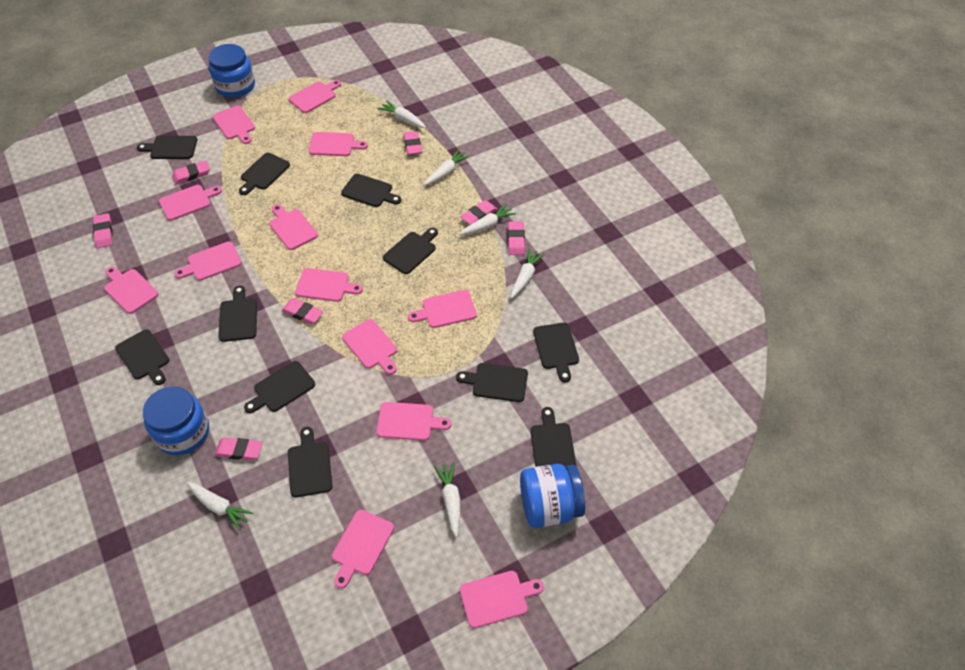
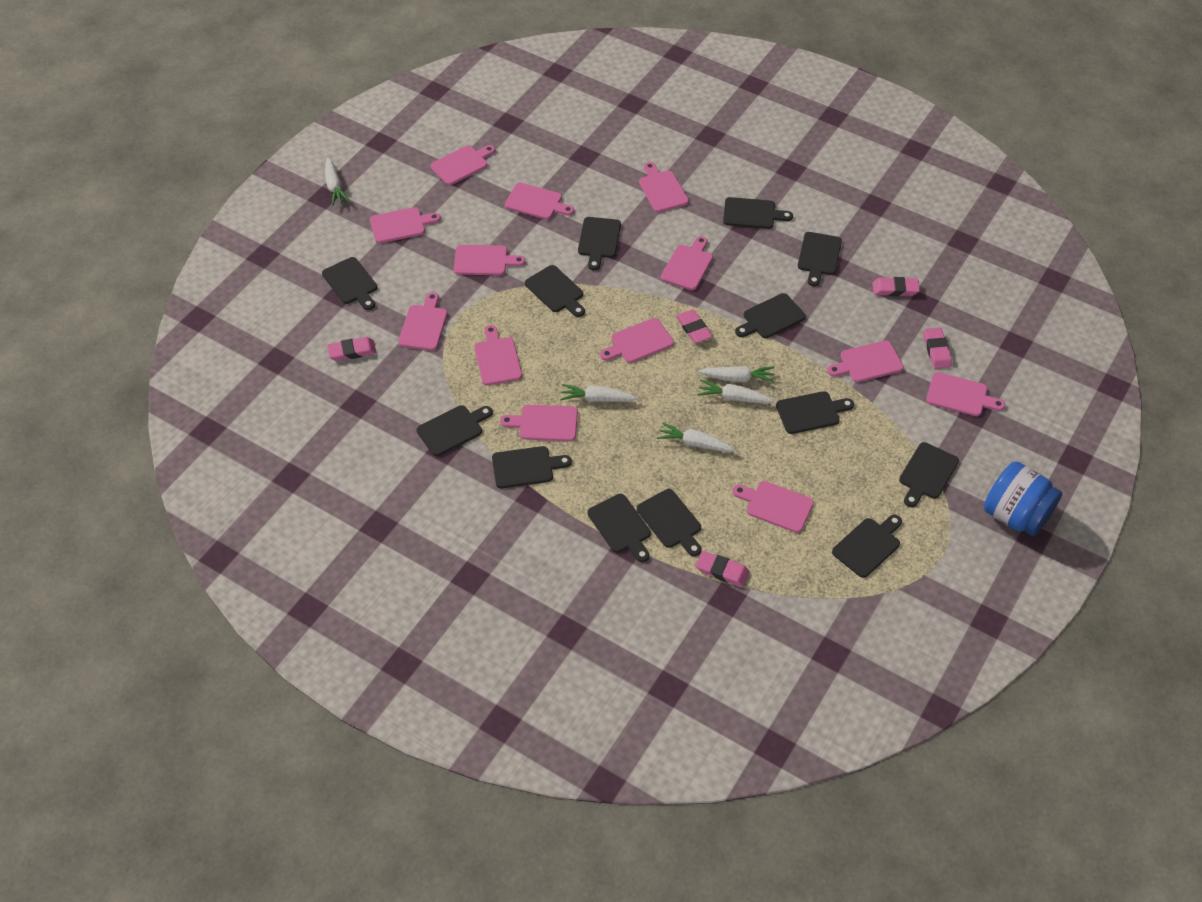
black cutting board: 11 -> 13
blue jar: 3 -> 1
pink eraser: 7 -> 5
white carrot: 6 -> 5

